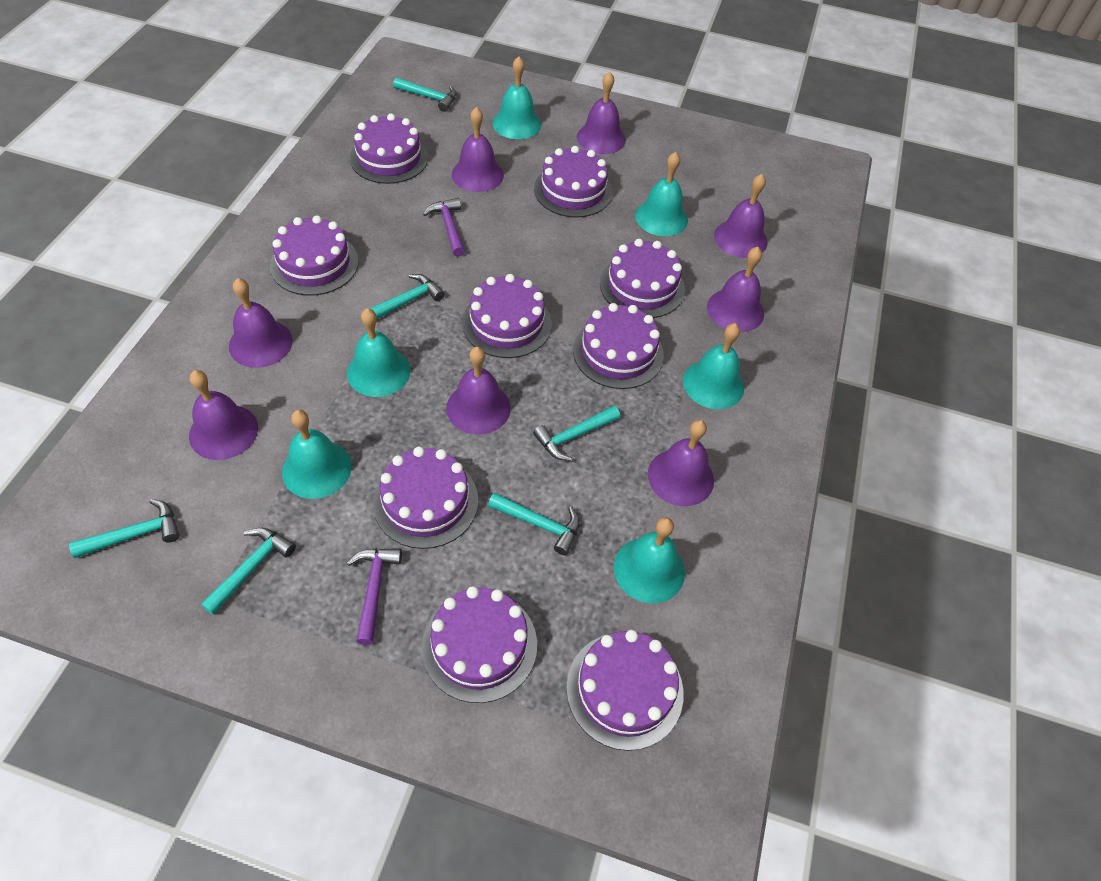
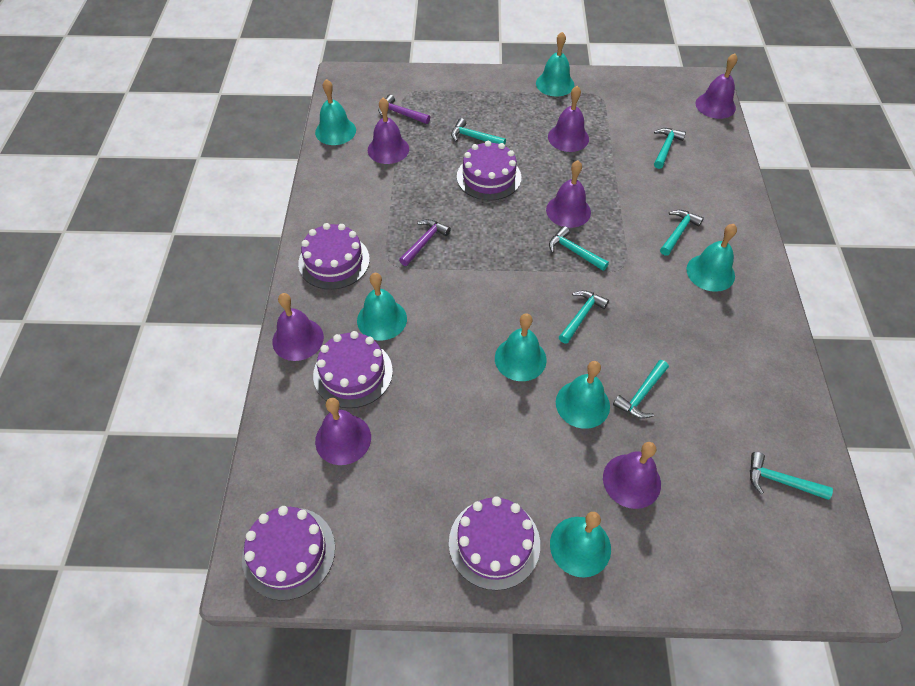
purple bell: 8 -> 7
purple cake: 9 -> 5
turquoise bell: 6 -> 7
turquoise hammer: 6 -> 7

